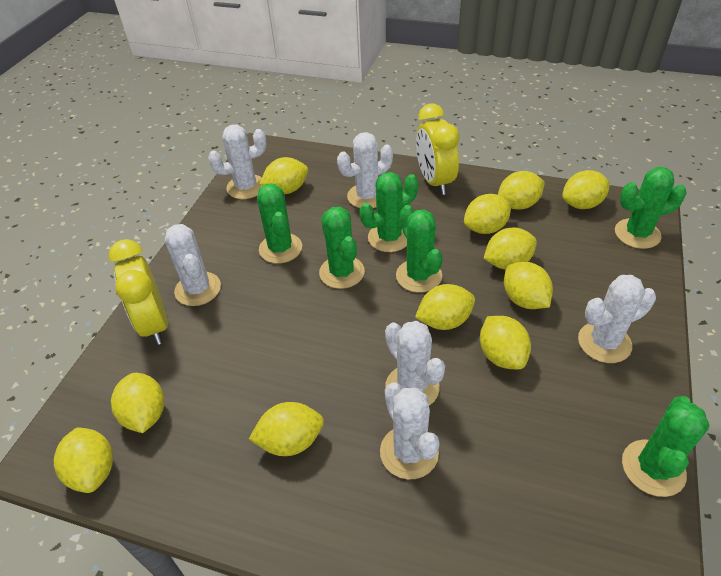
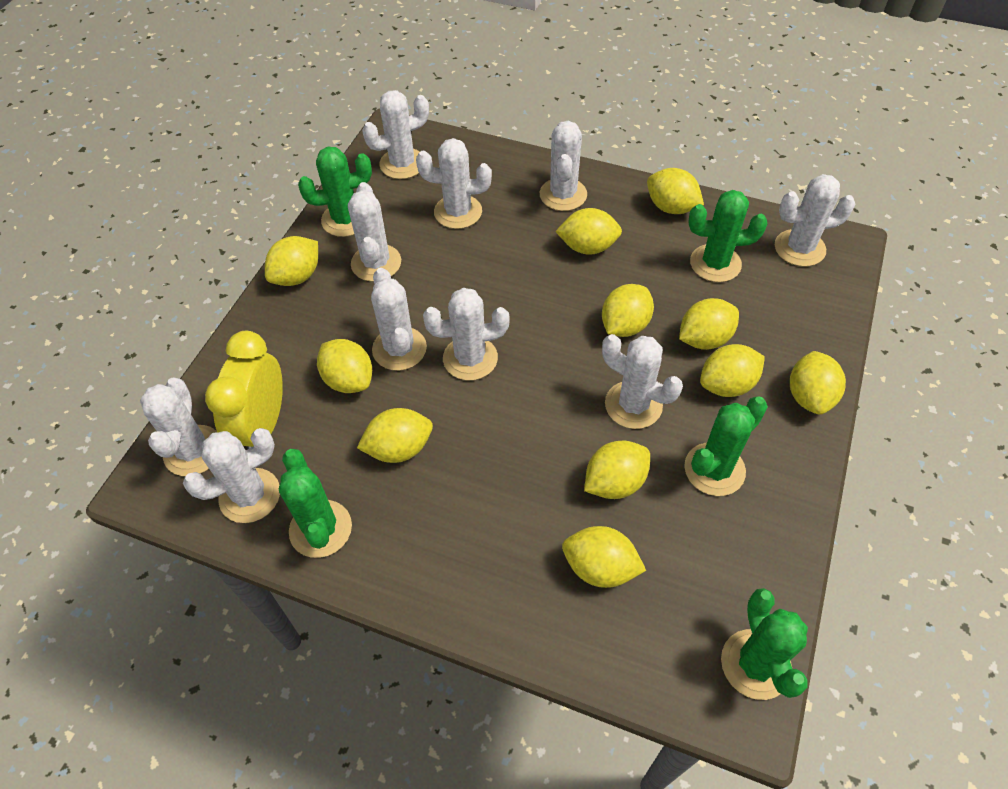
green cactus: 6 -> 5
white cactus: 6 -> 10
yellow clock: 2 -> 1

